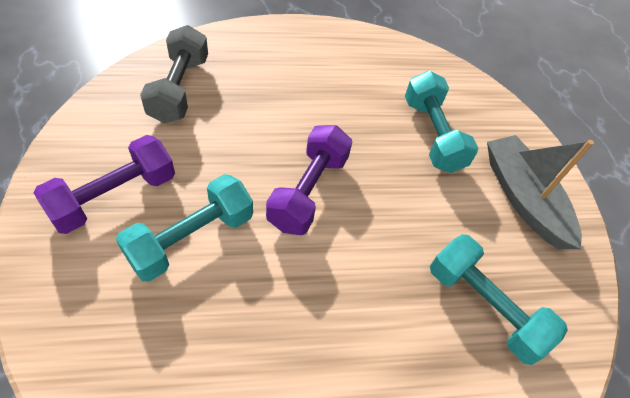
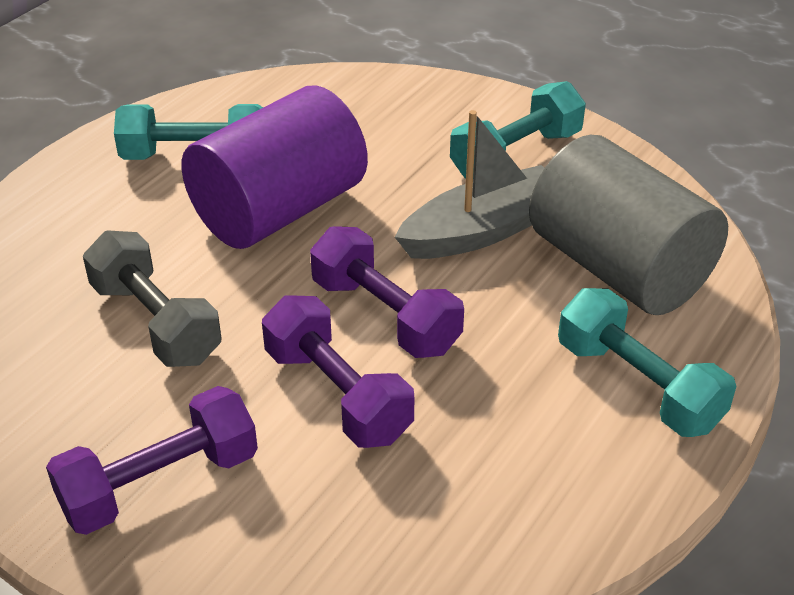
grey cylinder: 0 -> 1
purple cylinder: 0 -> 1
purple dumbbell: 2 -> 3

